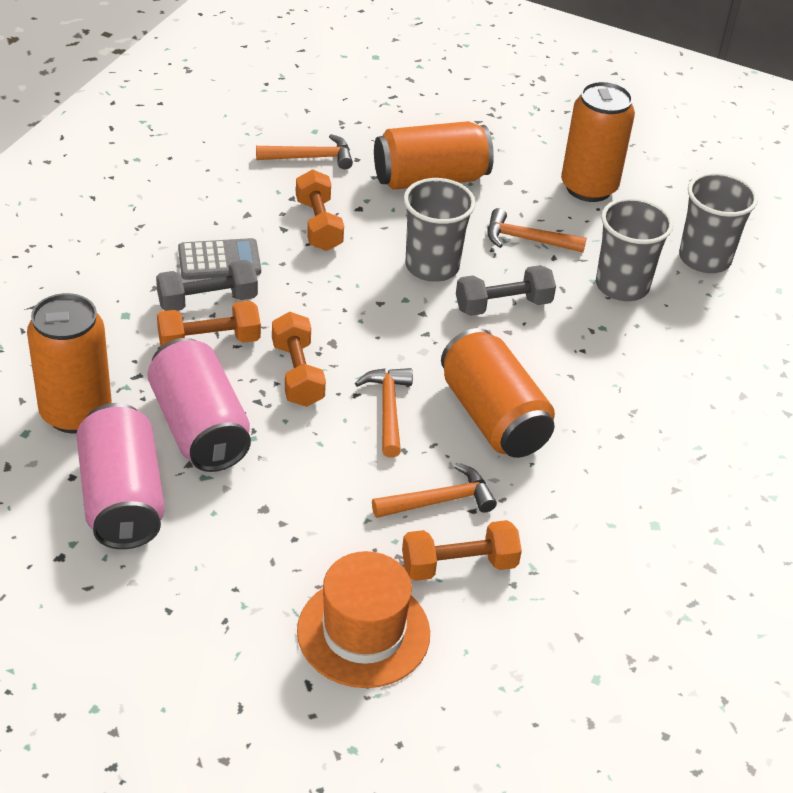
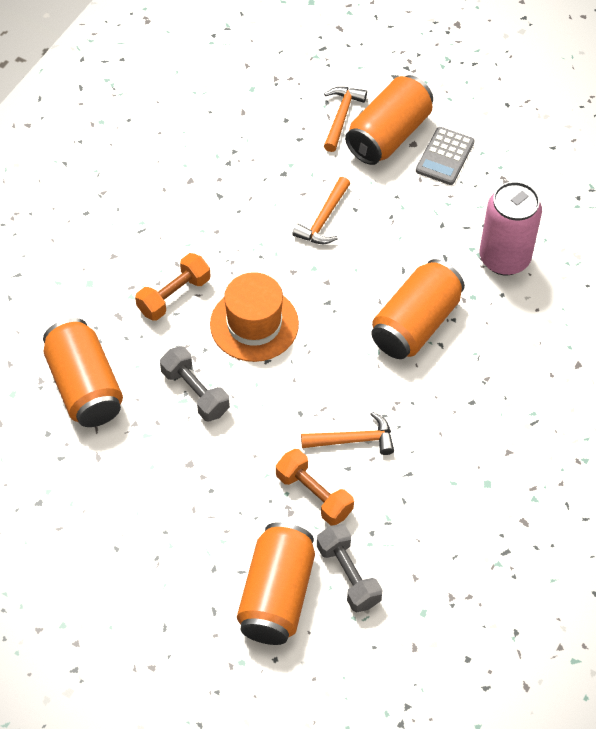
grey cup: 3 -> 0
orange dumbbell: 4 -> 2
orange hammer: 4 -> 3
pink can: 2 -> 1

